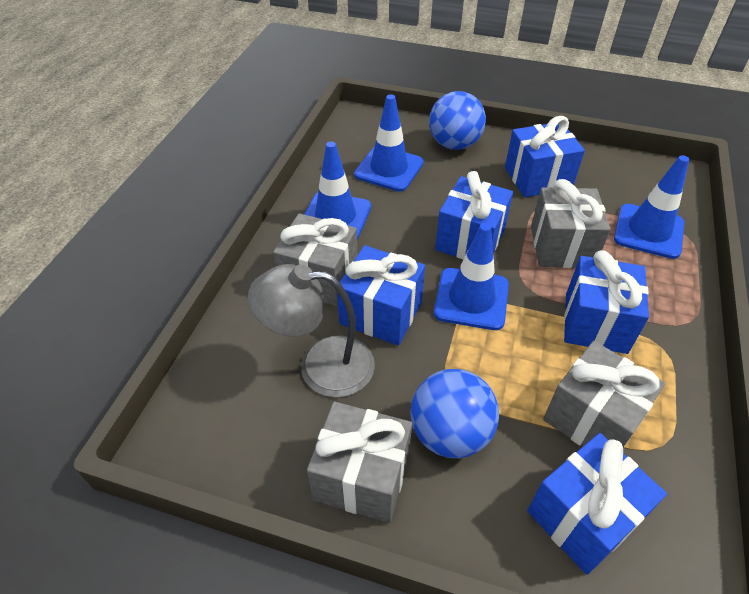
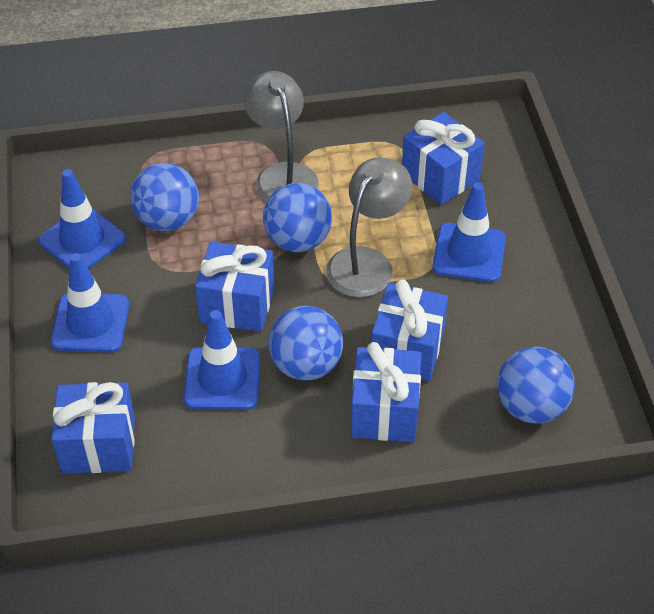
blue ball: 2 -> 4
grey gift: 4 -> 0
grey lamp: 1 -> 2

